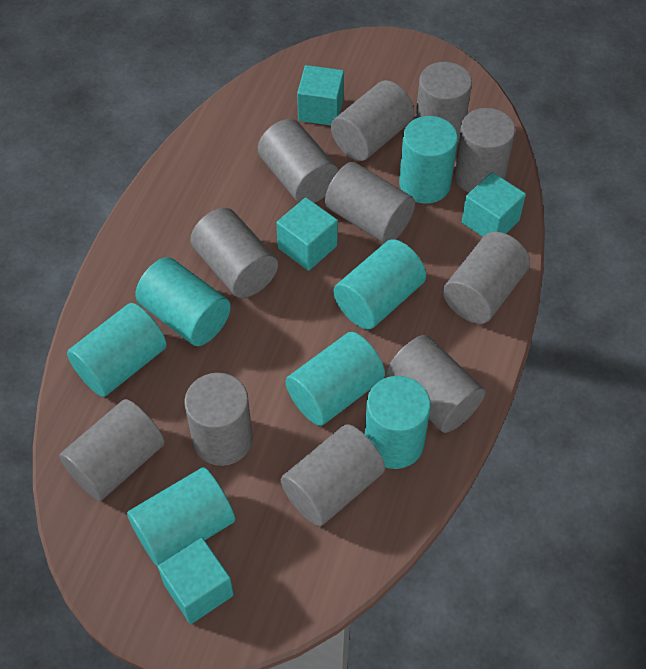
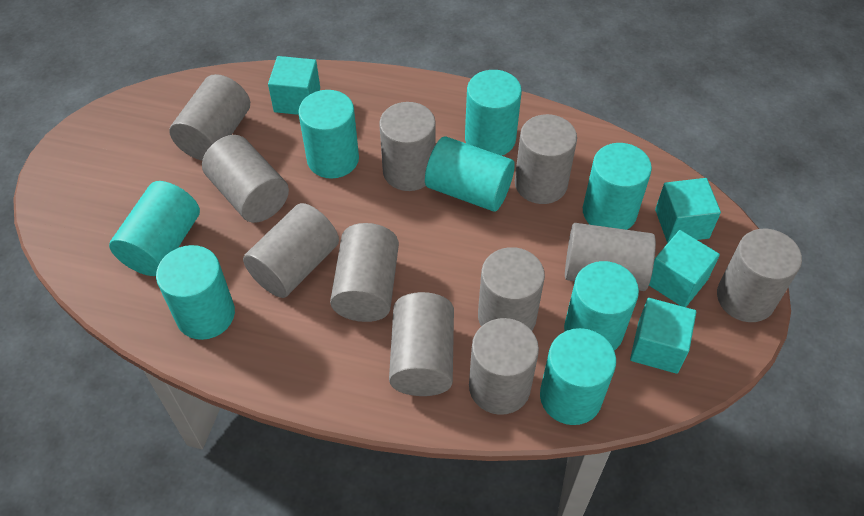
turquoise cylinder: 7 -> 8

